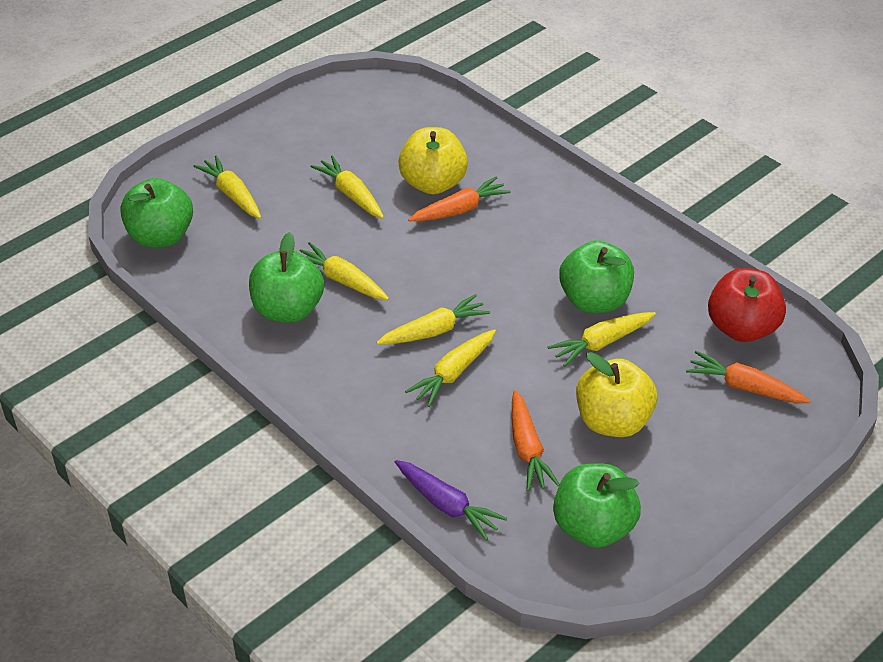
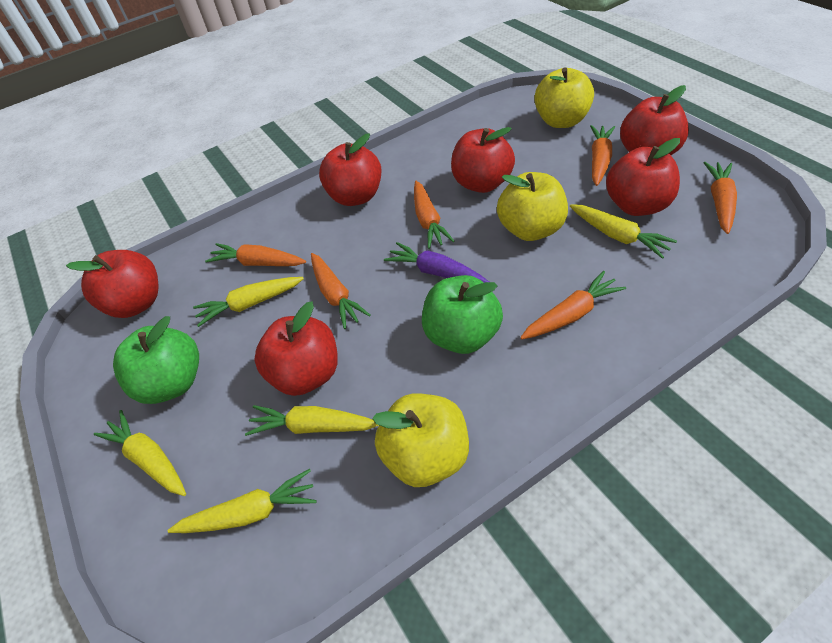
green apple: 4 -> 2
orange carrot: 3 -> 6
red apple: 1 -> 6
yellow apple: 2 -> 3
yellow carrot: 6 -> 5

